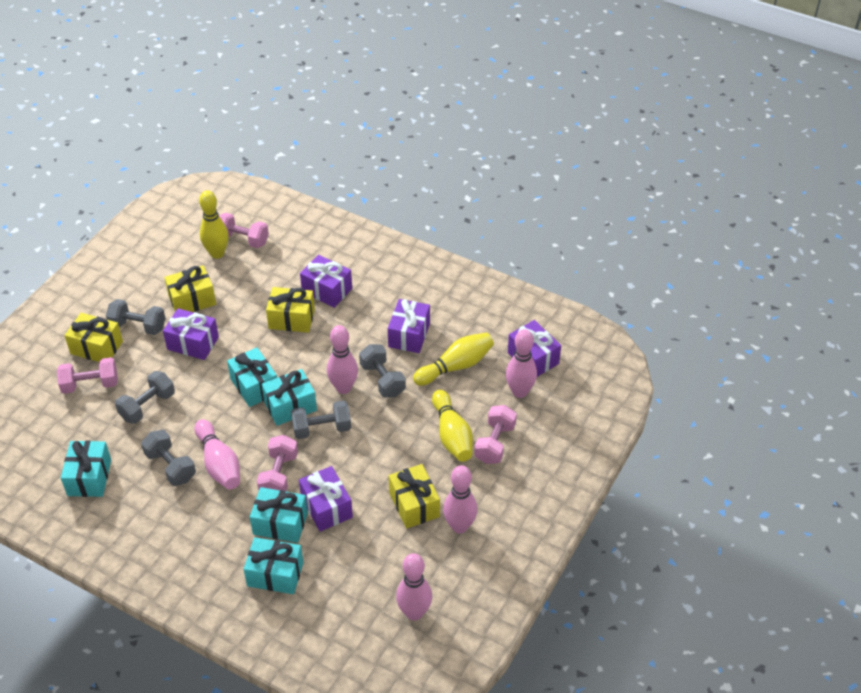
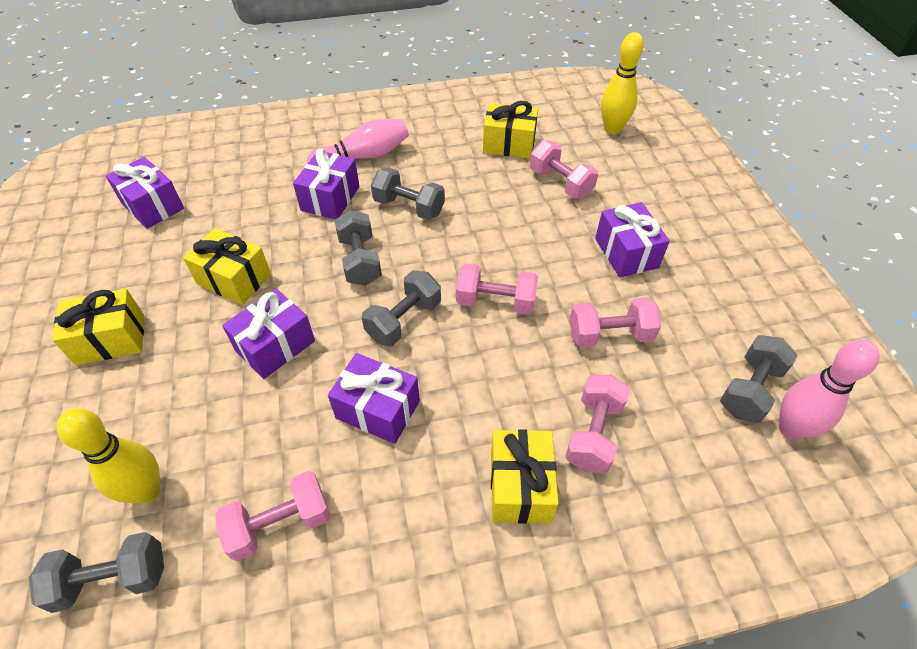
pink bowling pin: 5 -> 2
pink dumbbell: 4 -> 5
turquoise gift: 5 -> 0
yellow bowling pin: 3 -> 2

